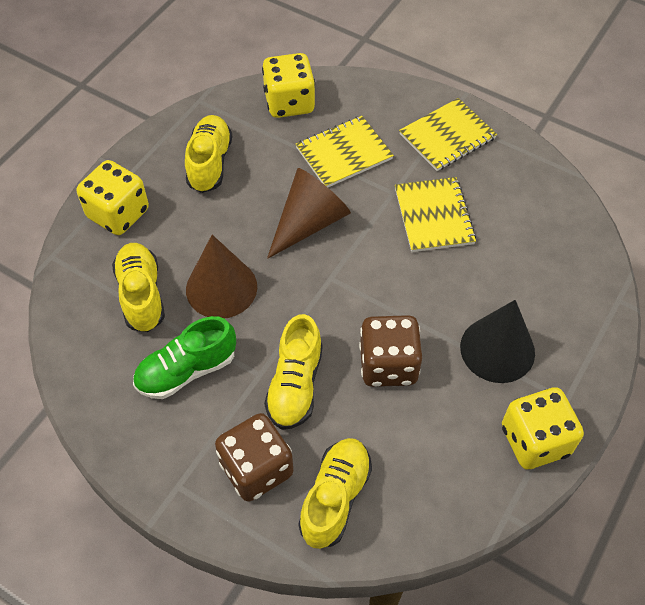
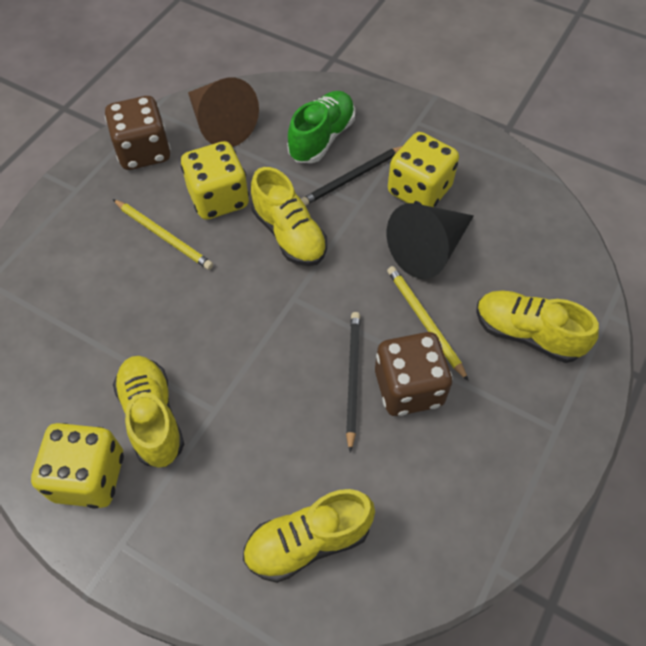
black pencil: 0 -> 2
brown cone: 2 -> 1
yellow notebook: 3 -> 0
yellow pencil: 0 -> 2

